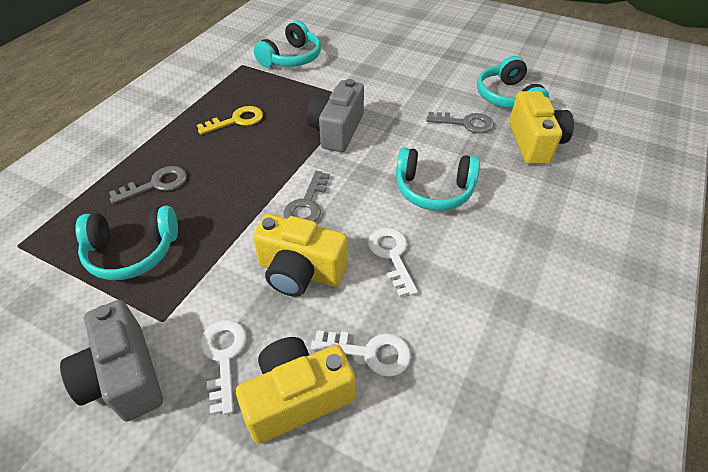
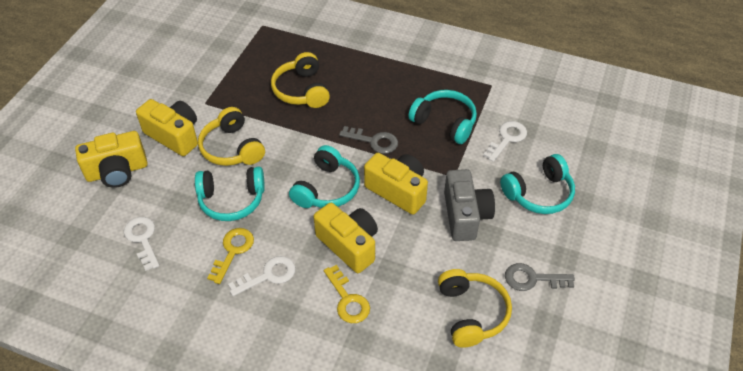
grey camera: 2 -> 1
grey key: 3 -> 2
yellow camera: 3 -> 4
yellow headphones: 0 -> 3
yellow key: 1 -> 2

